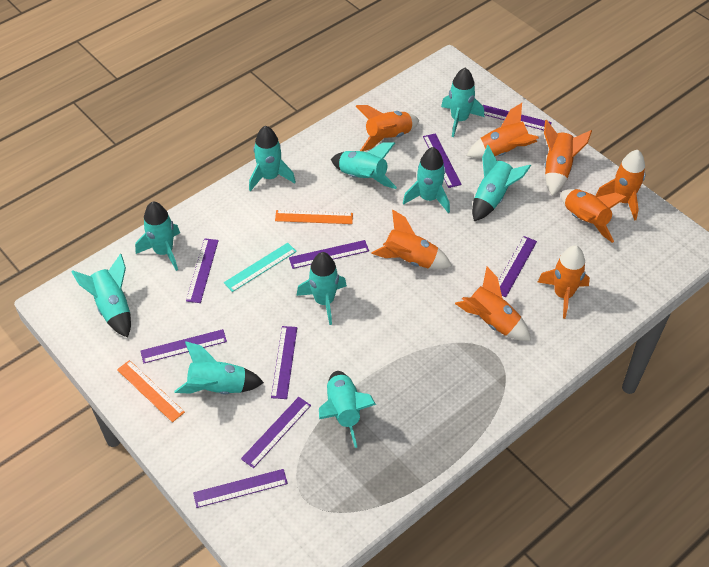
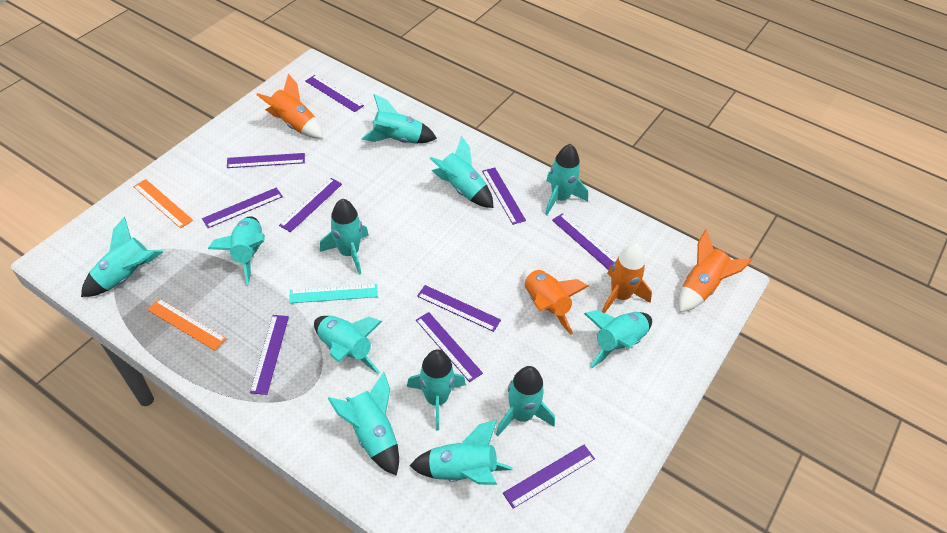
orange rocket: 8 -> 4
purple ruler: 9 -> 10
turquoise rocket: 10 -> 12

